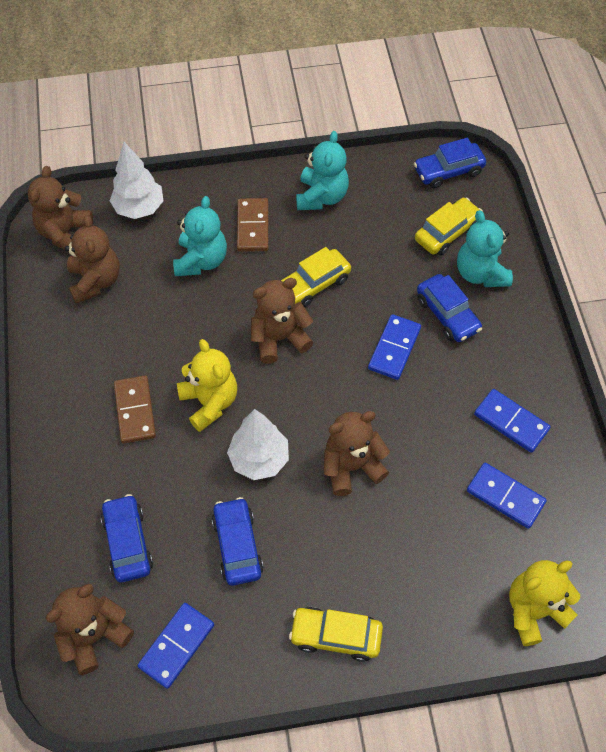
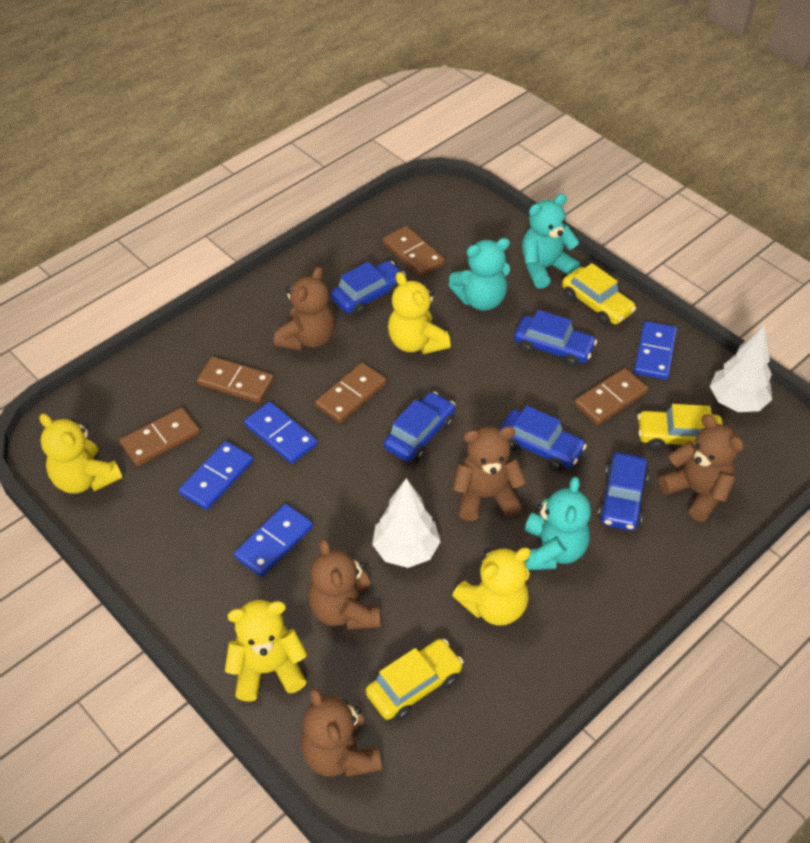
blue car: 4 -> 5
brown domino: 2 -> 5
yellow teddy bear: 2 -> 4

